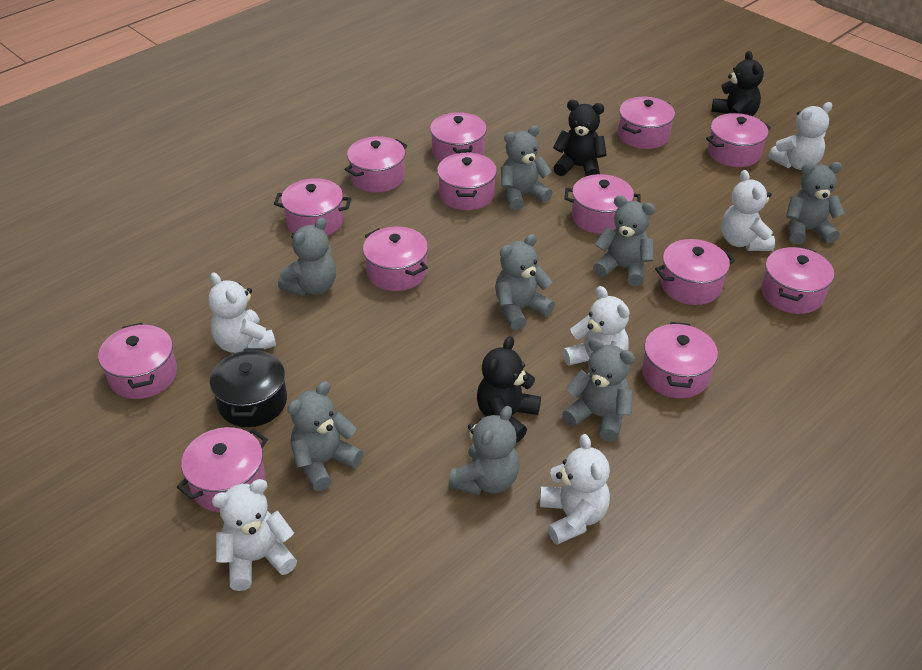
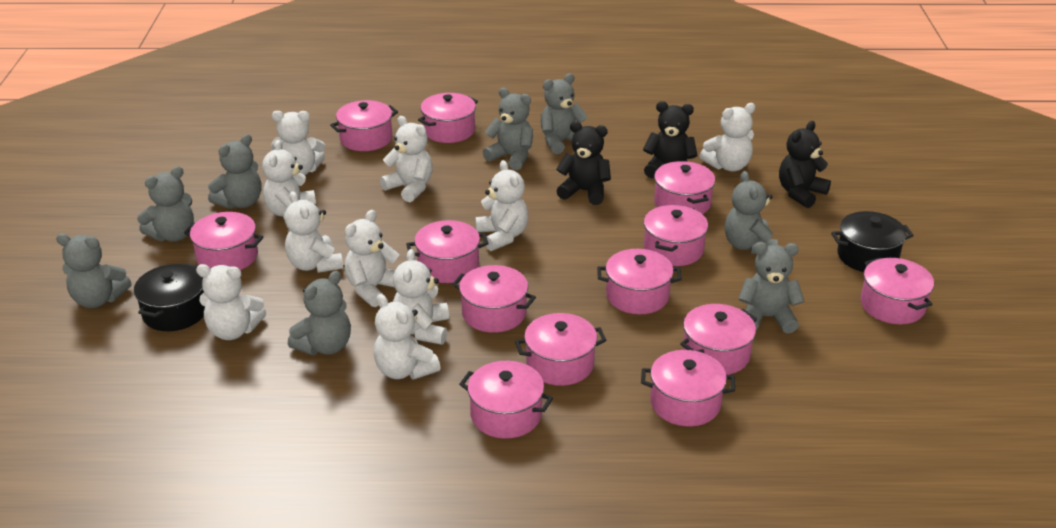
black pot: 1 -> 2
white teddy bear: 6 -> 10

